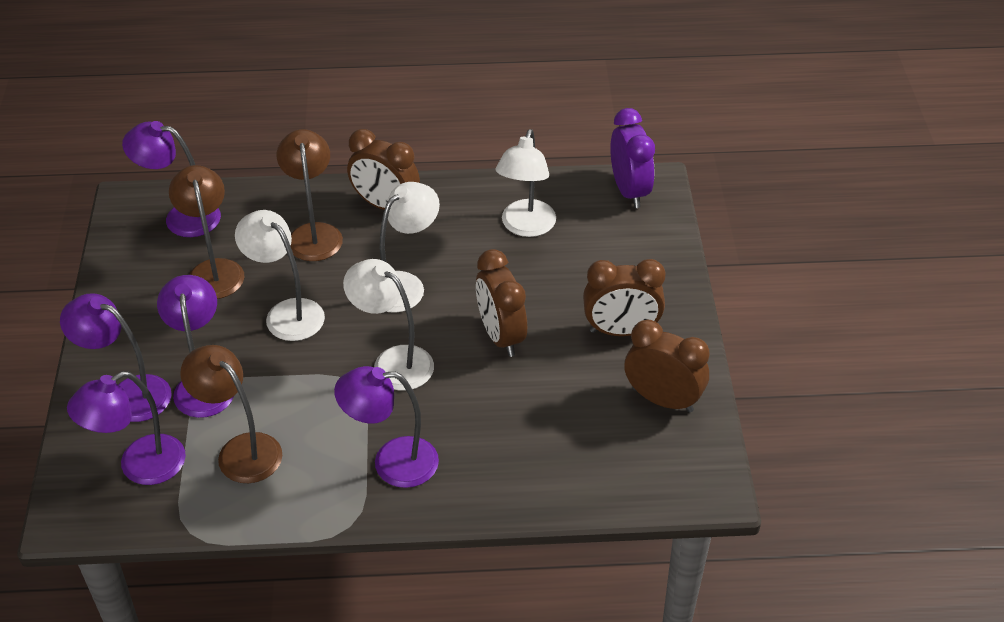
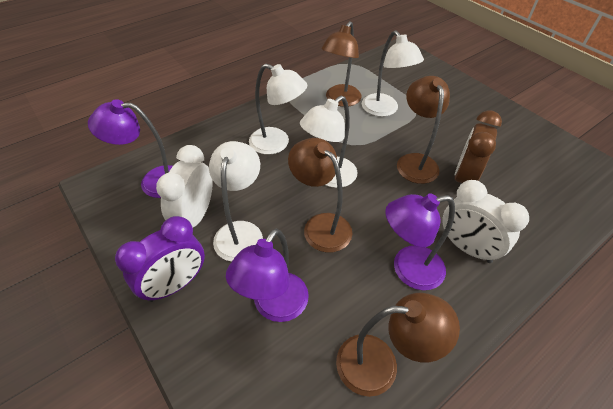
brown clock: 4 -> 1
brown lamp: 3 -> 4
purple lamp: 5 -> 3
white clock: 0 -> 2

